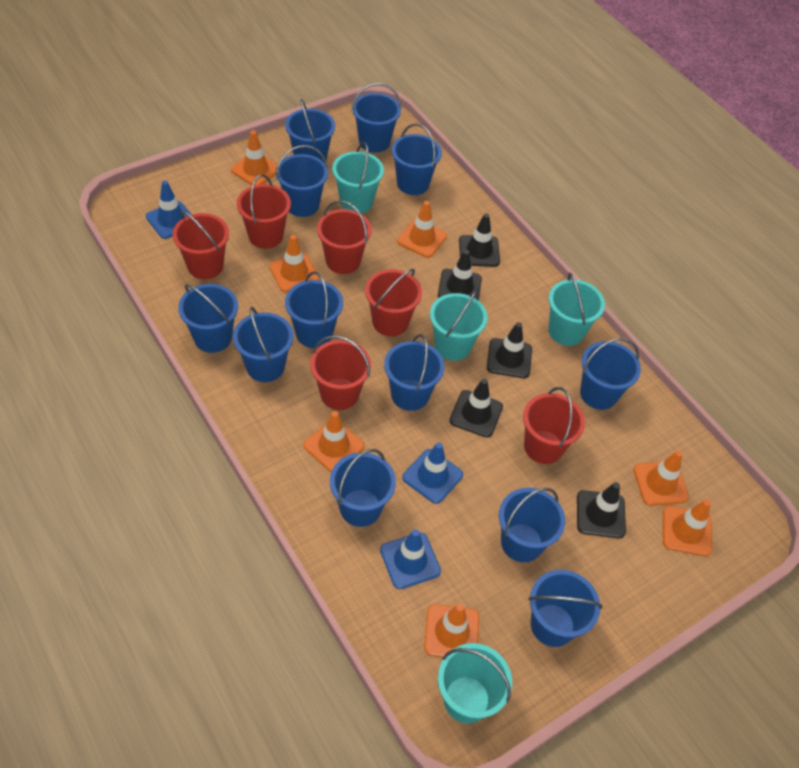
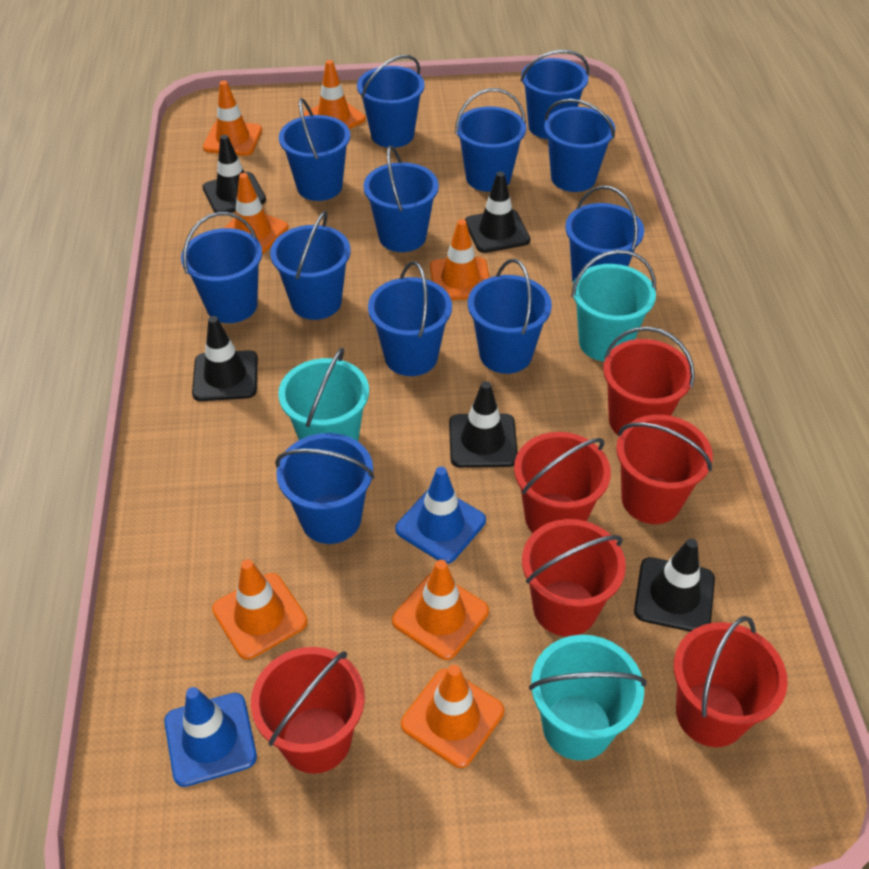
blue traffic cone: 3 -> 2
turquoise bucket: 4 -> 3

